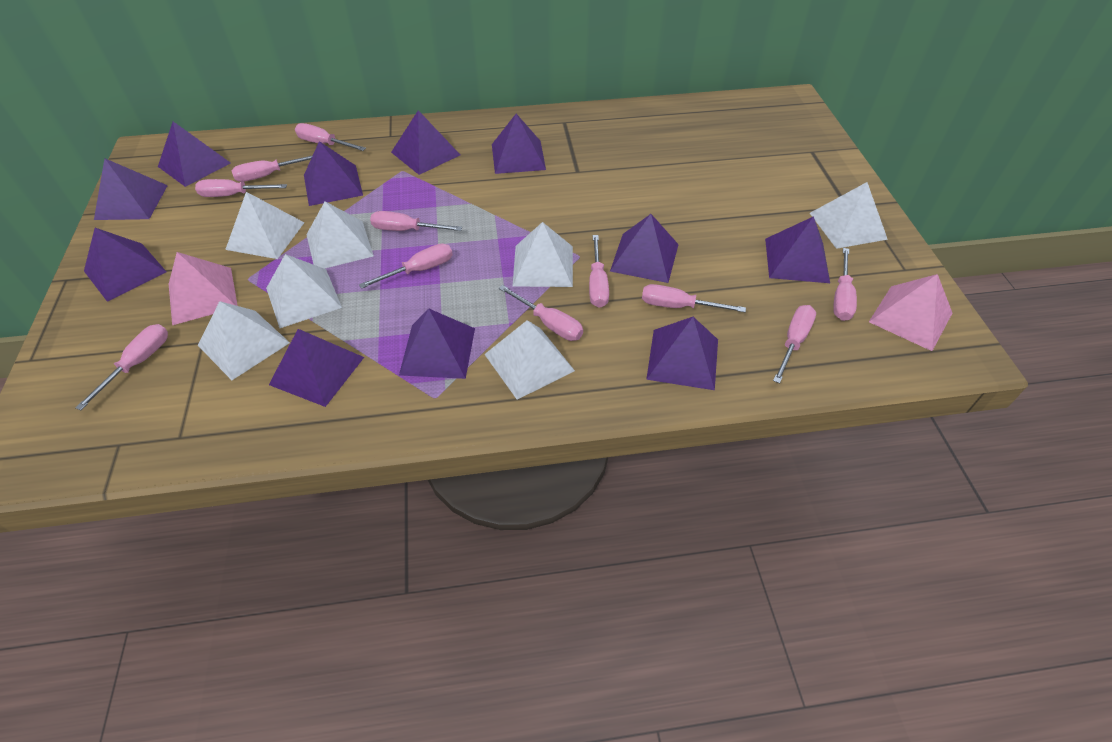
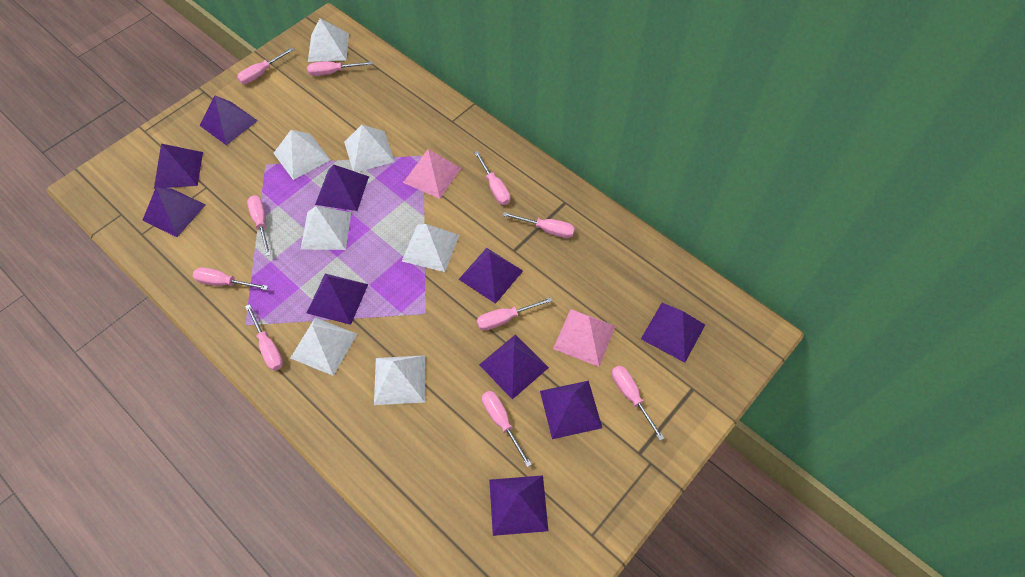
pink screwdriver: 11 -> 10
purple pyramid: 11 -> 10

